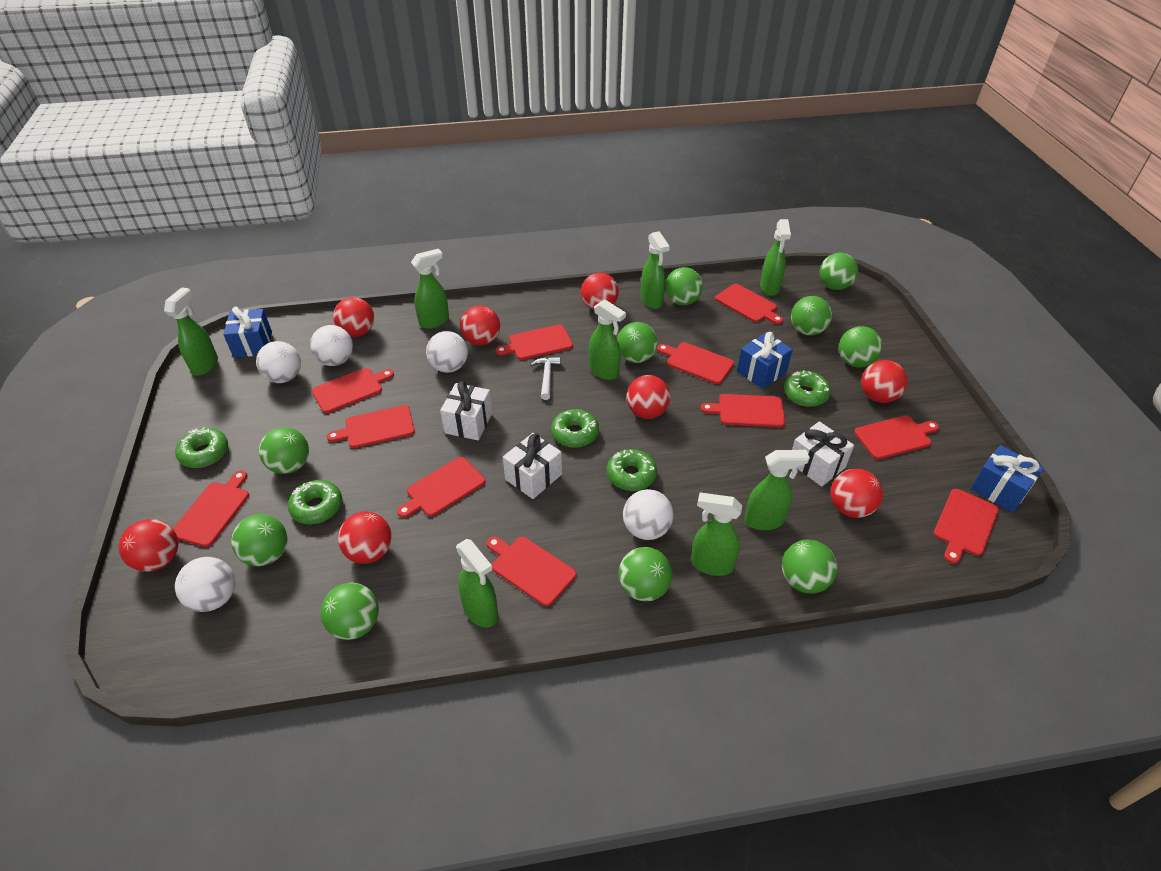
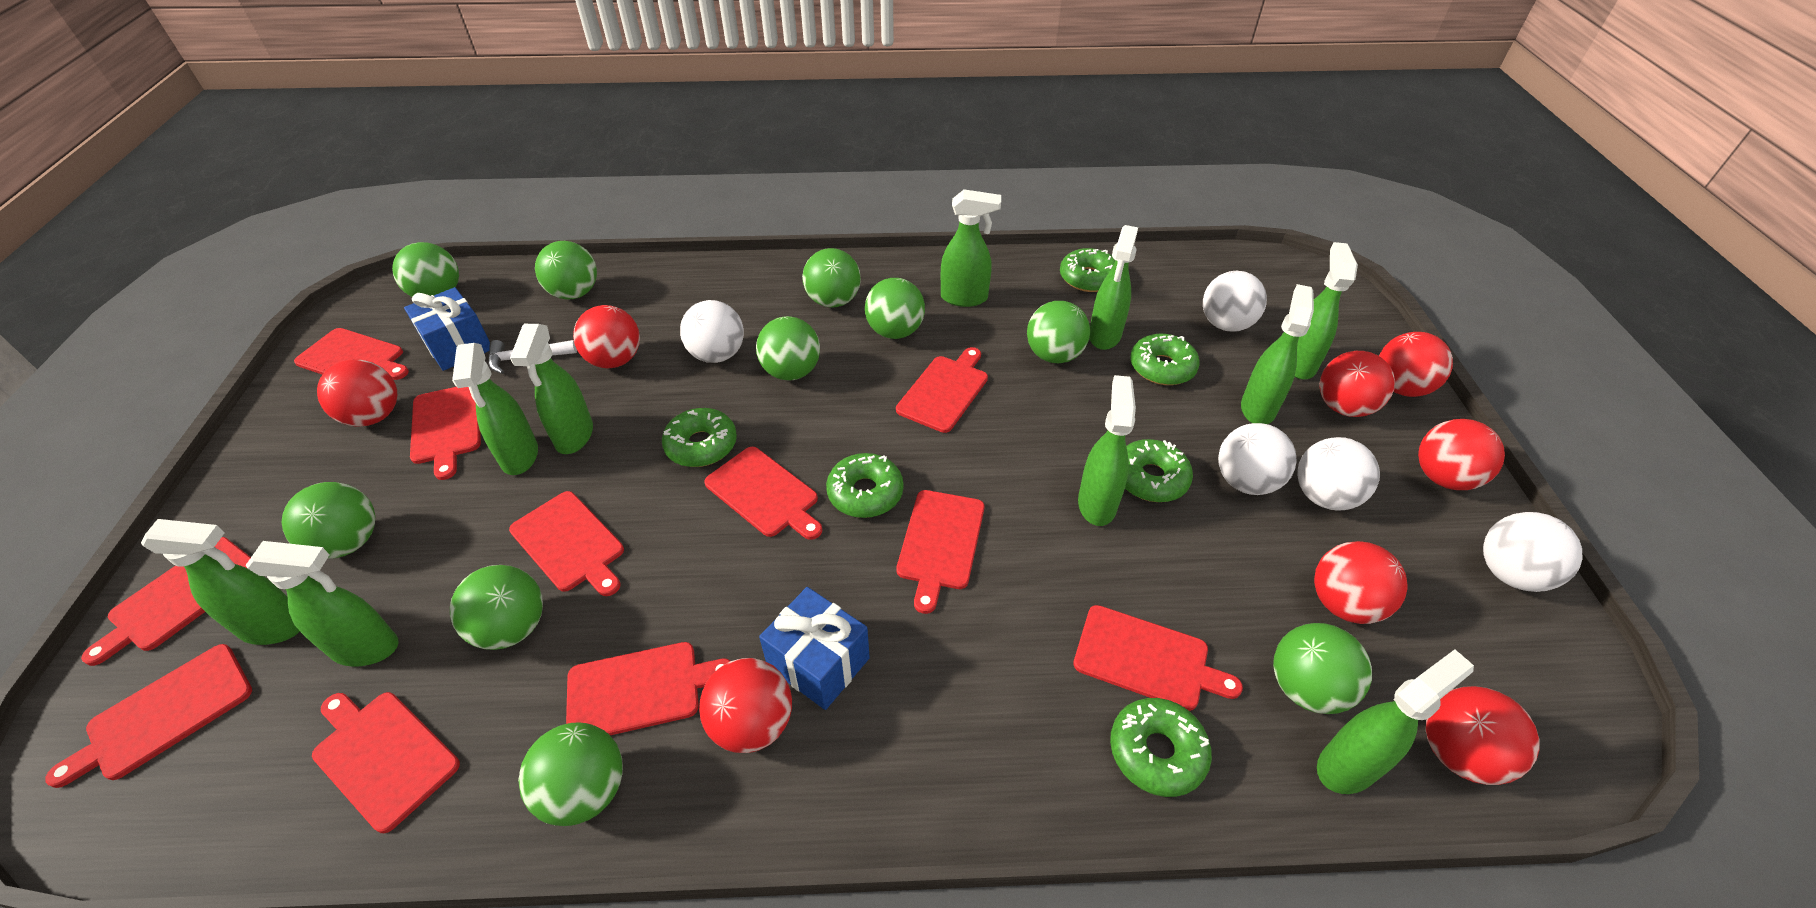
blue gift: 3 -> 2
green donut: 5 -> 6
green spray bottle: 8 -> 10
white gift: 3 -> 0

